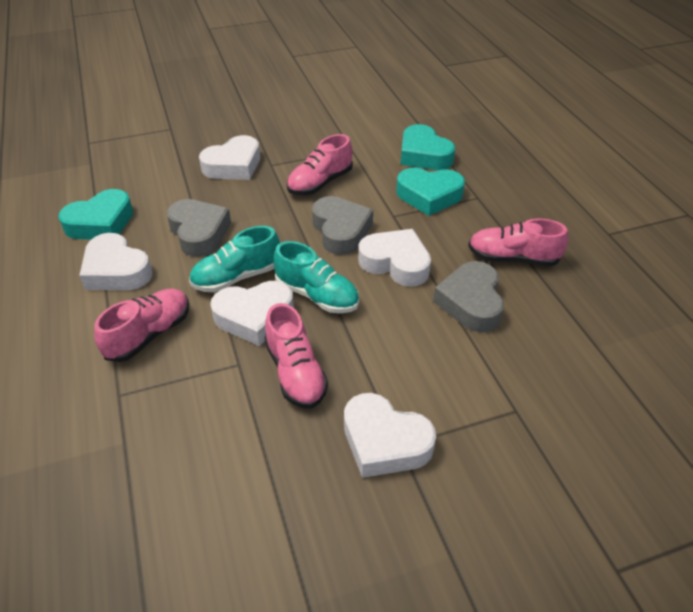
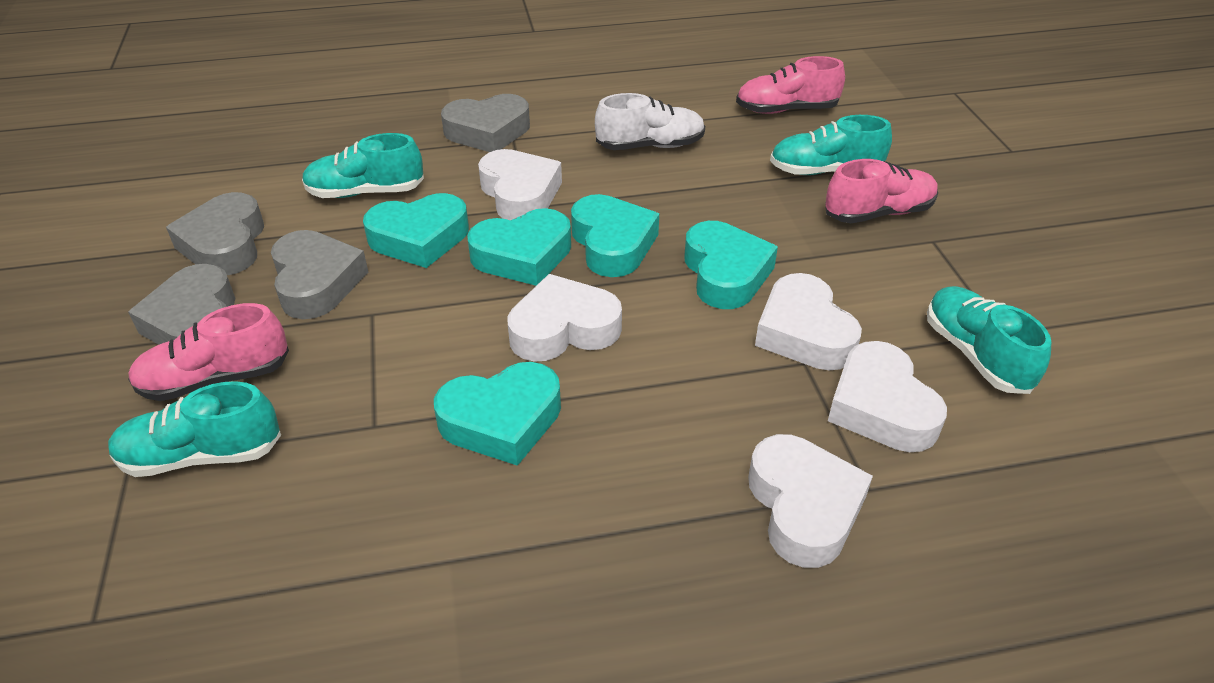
grey heart: 3 -> 4
pink shoe: 4 -> 3
turquoise heart: 3 -> 5
turquoise shoe: 2 -> 4
white shoe: 0 -> 1

